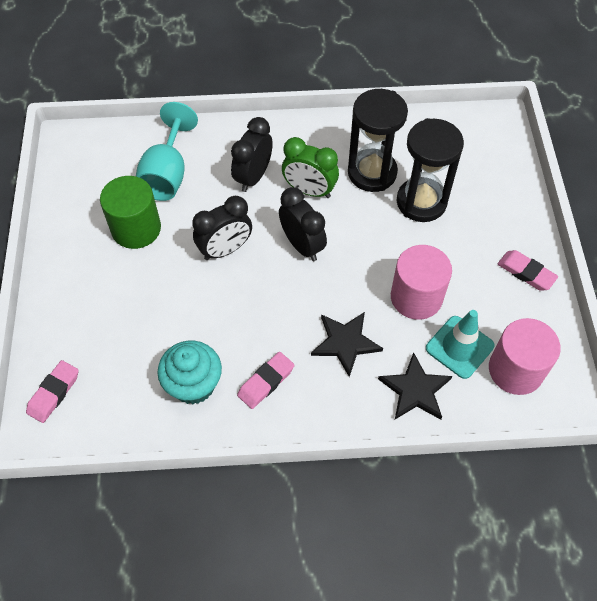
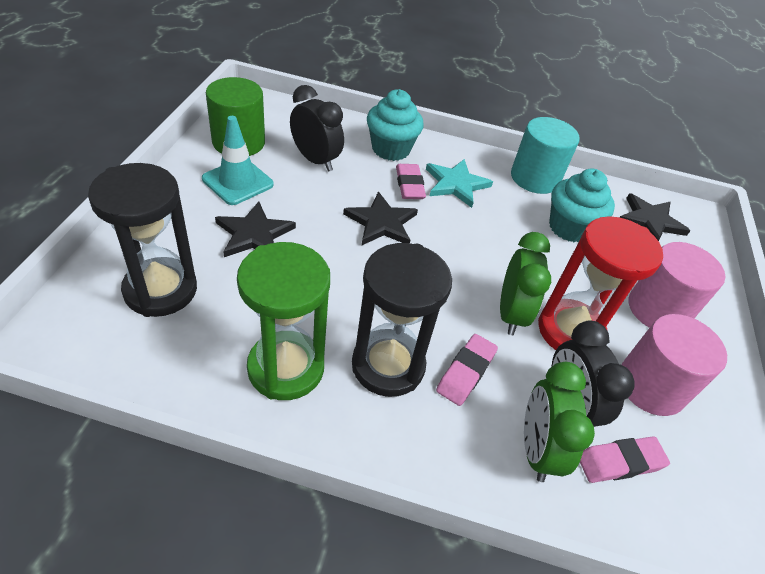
black clock: 3 -> 2
black star: 2 -> 3
green clock: 1 -> 2
green hourglass: 0 -> 1
red hourglass: 0 -> 1
turquoise cupcake: 1 -> 2
turquoise cylinder: 0 -> 1
turquoise goblet: 1 -> 0
turquoise star: 0 -> 1

